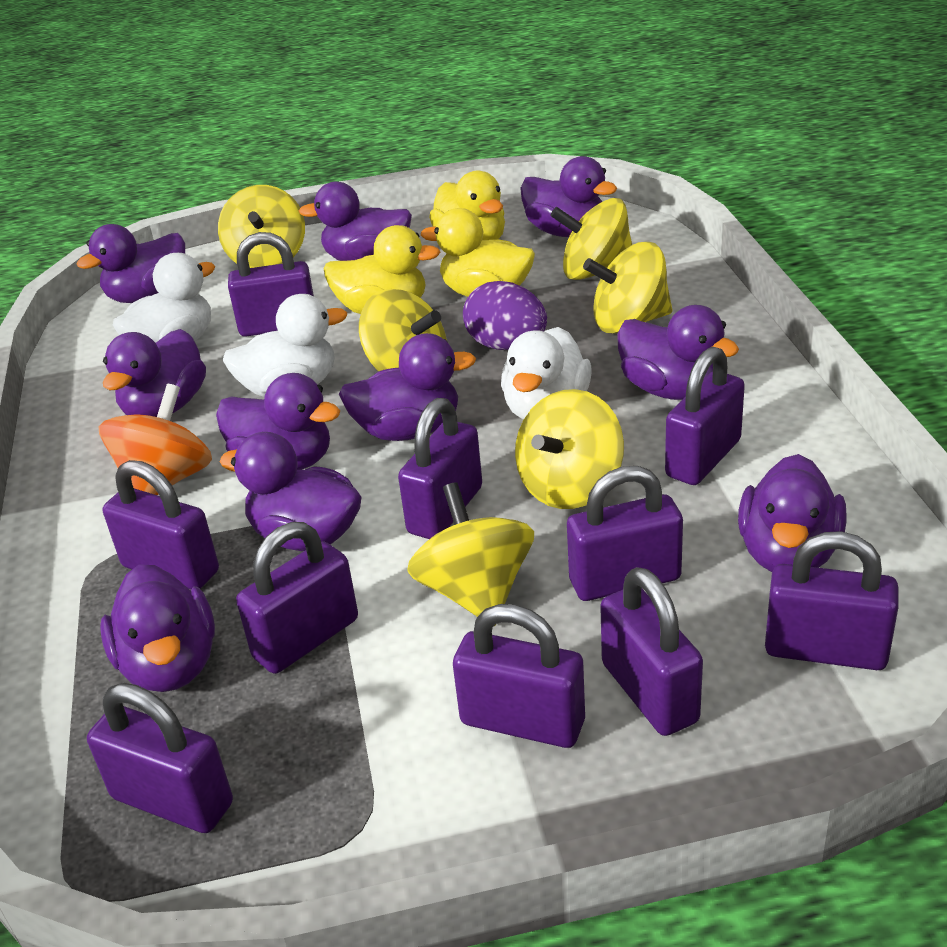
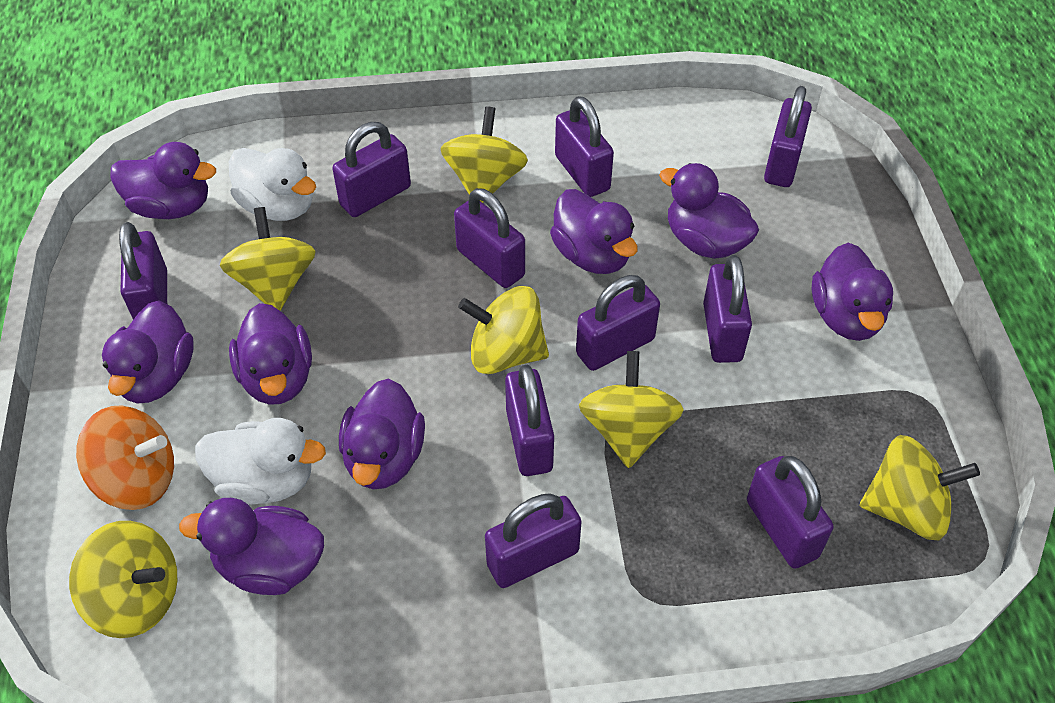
purple duck: 10 -> 8
purple egg: 1 -> 0
white duck: 3 -> 2
yellow duck: 3 -> 0

